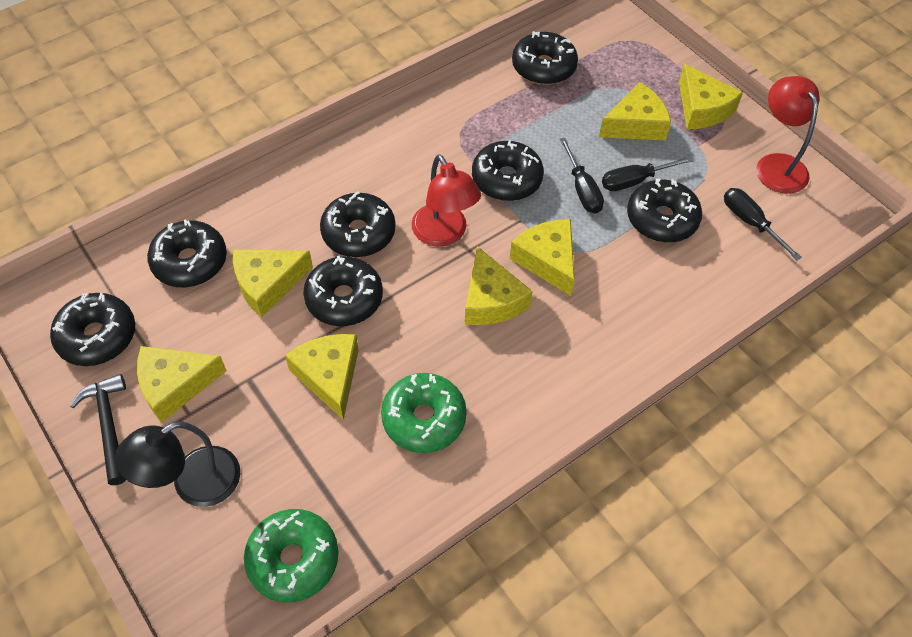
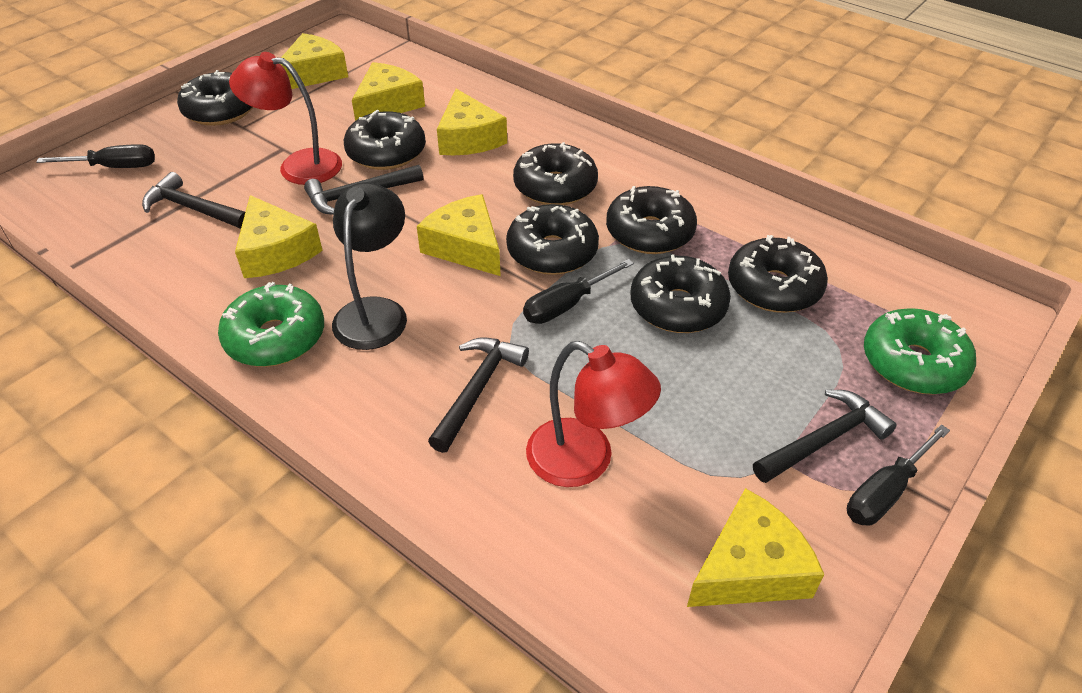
black hammer: 1 -> 4
yellow cheese: 7 -> 6

